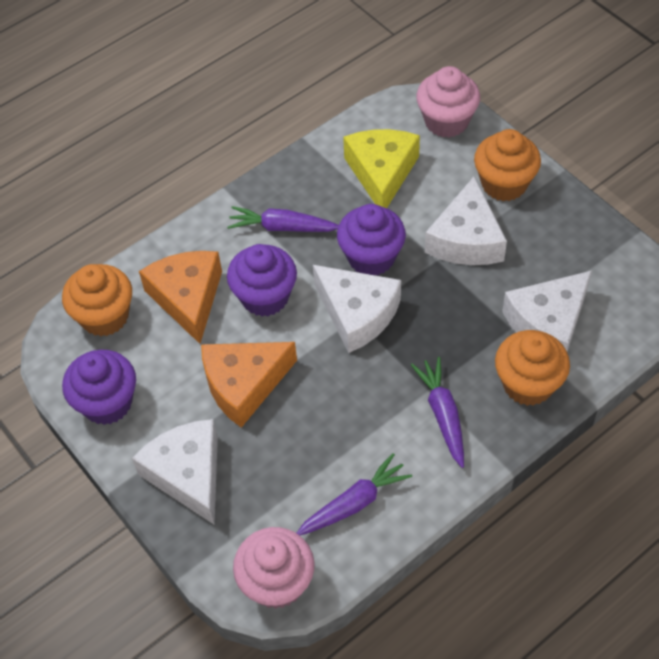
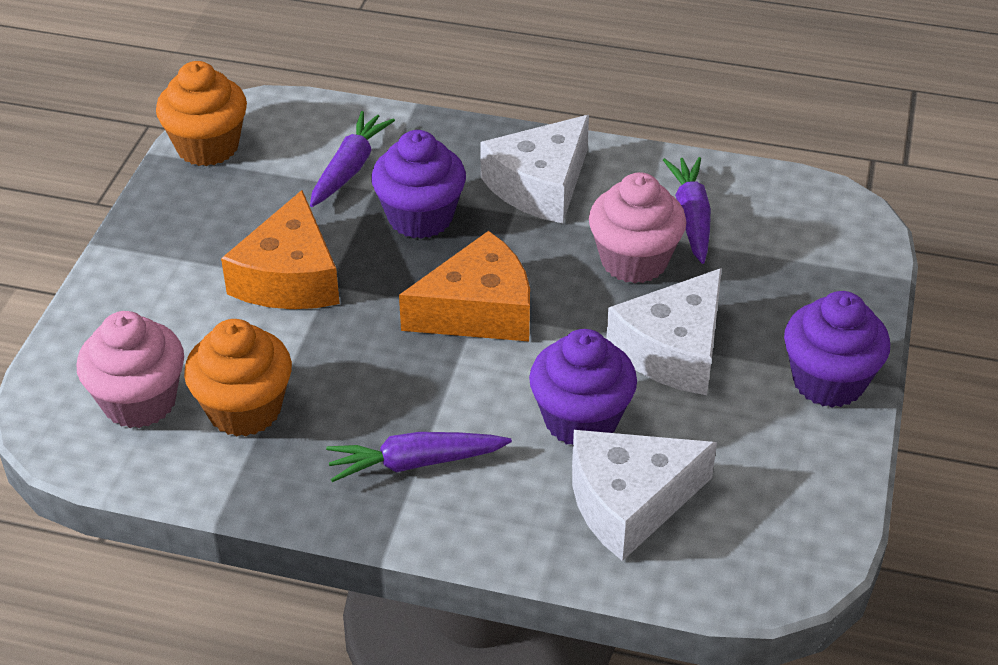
orange cupcake: 3 -> 2
white cheese: 4 -> 3
yellow cheese: 1 -> 0

